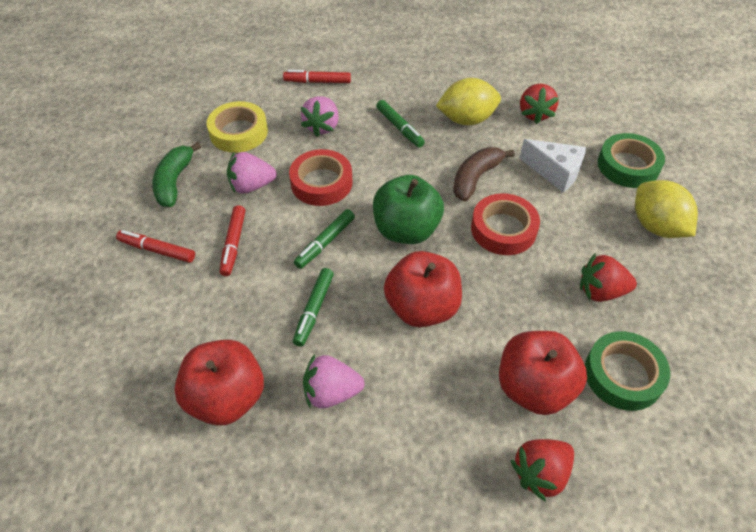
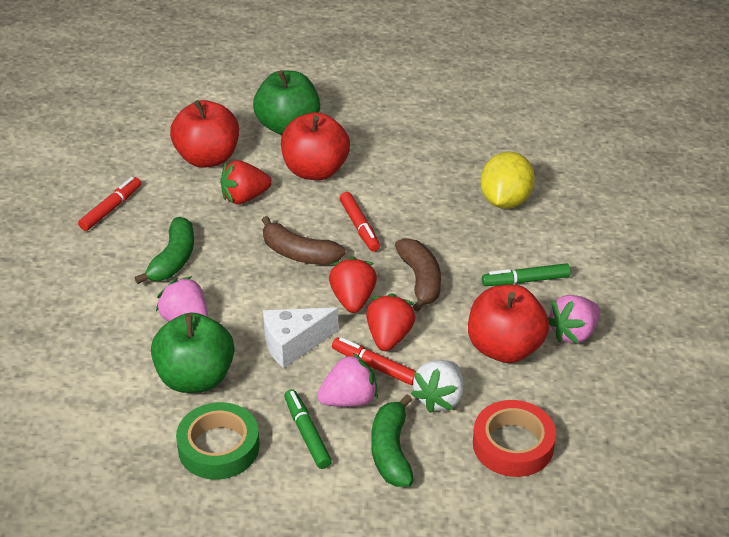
brown banana: 1 -> 2
green apple: 1 -> 2
green banana: 1 -> 2
green marker: 3 -> 2
green tape: 2 -> 1
red tape: 2 -> 1
white strawberry: 0 -> 1
yellow lemon: 2 -> 1
yellow tape: 1 -> 0

